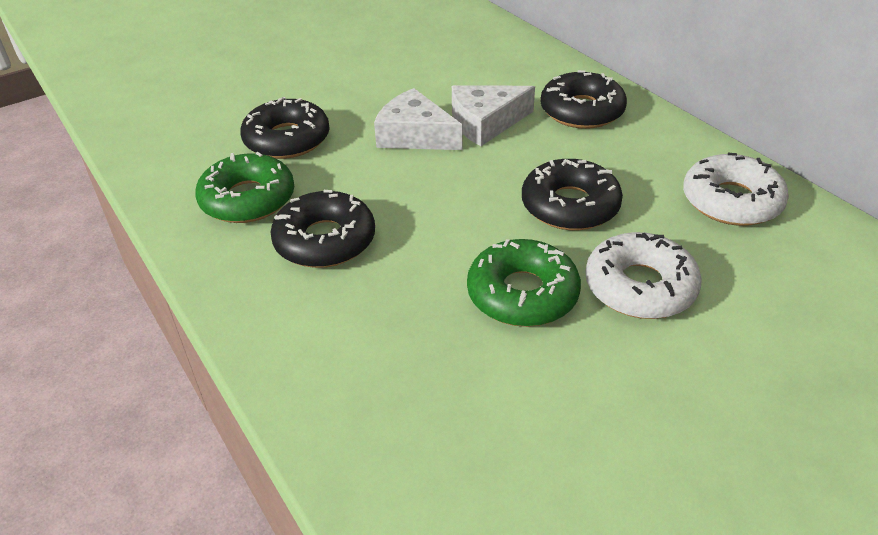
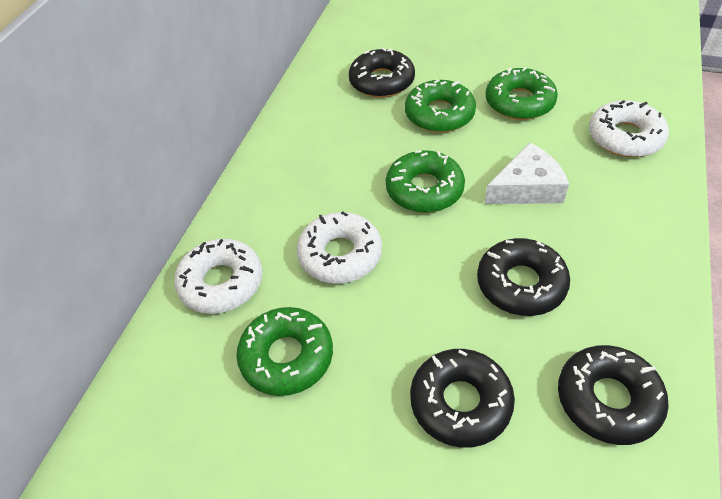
green donut: 2 -> 4
white cheese: 2 -> 1
white donut: 2 -> 3

